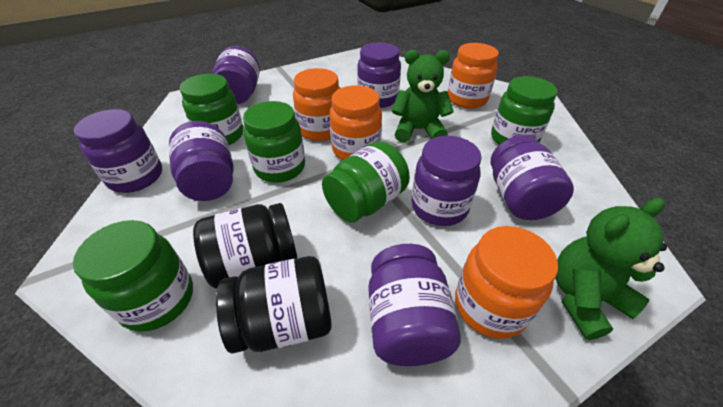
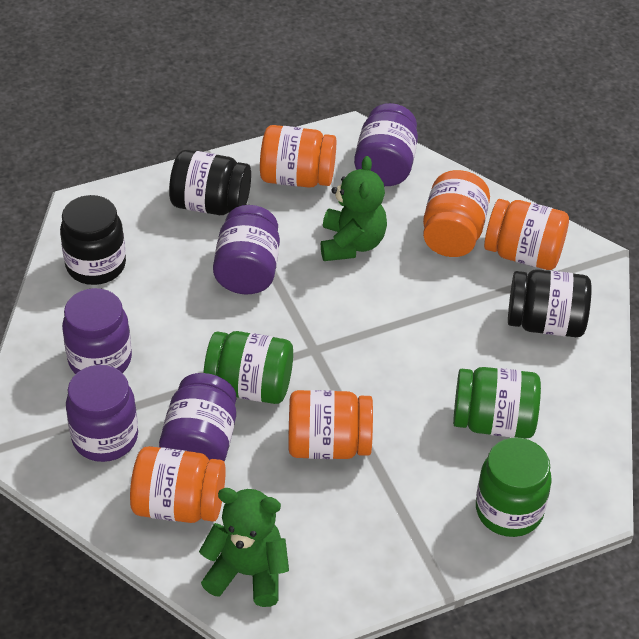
black jar: 2 -> 3
green jar: 5 -> 3
orange jar: 4 -> 5
purple jar: 7 -> 5

